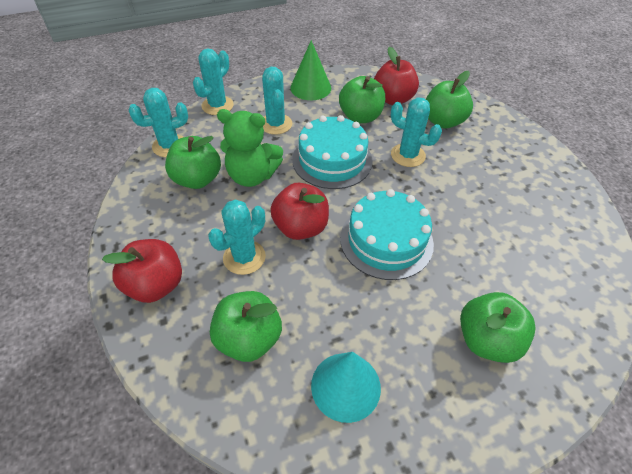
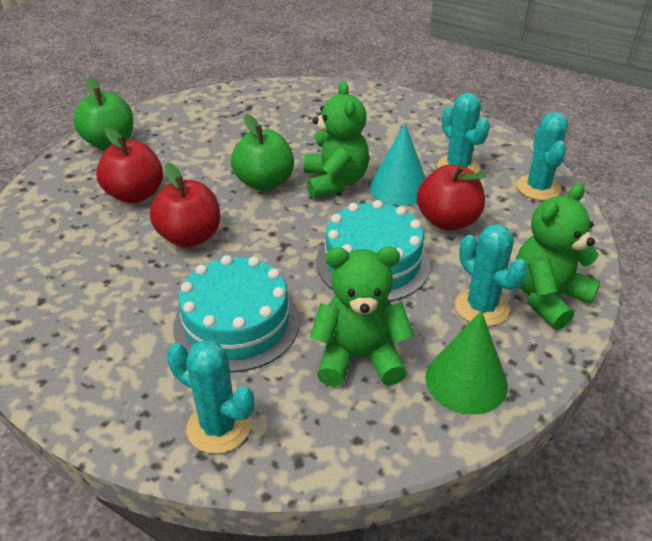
green apple: 5 -> 2
green teddy bear: 1 -> 3
turquoise cactus: 5 -> 4

